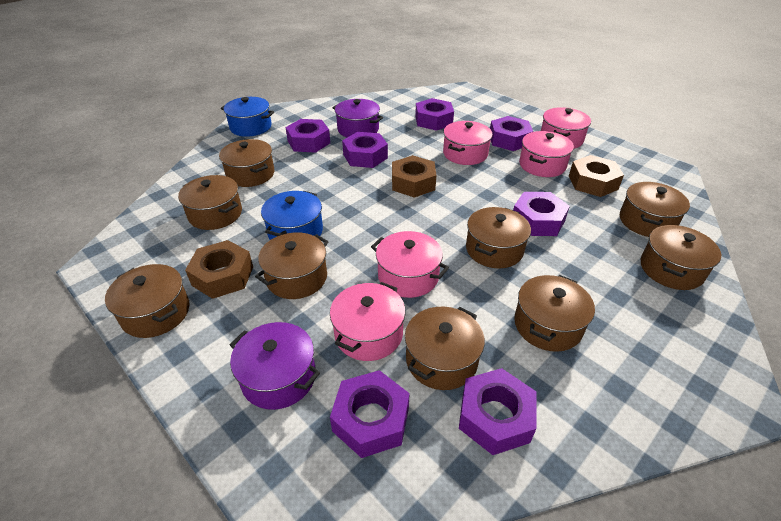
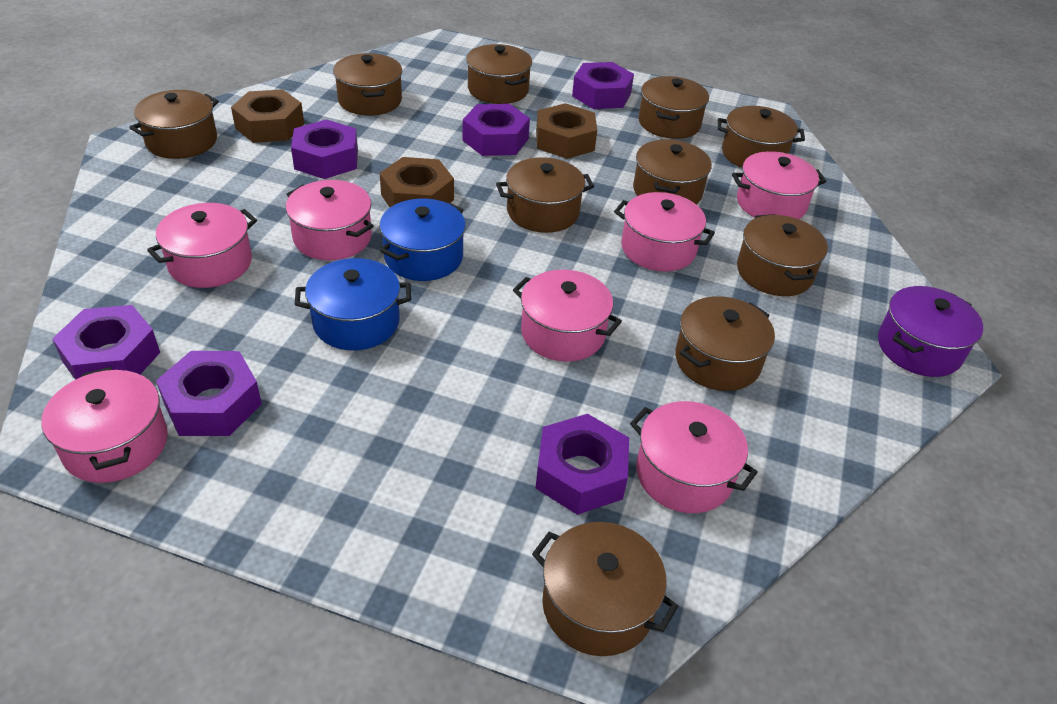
brown pot: 9 -> 10
pink pot: 5 -> 7
purple nut: 7 -> 6
purple pot: 2 -> 1

